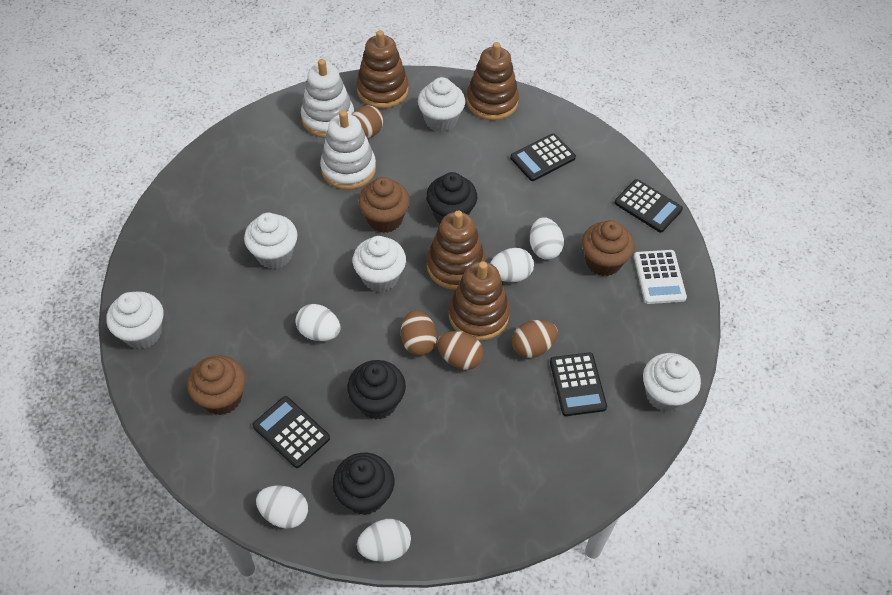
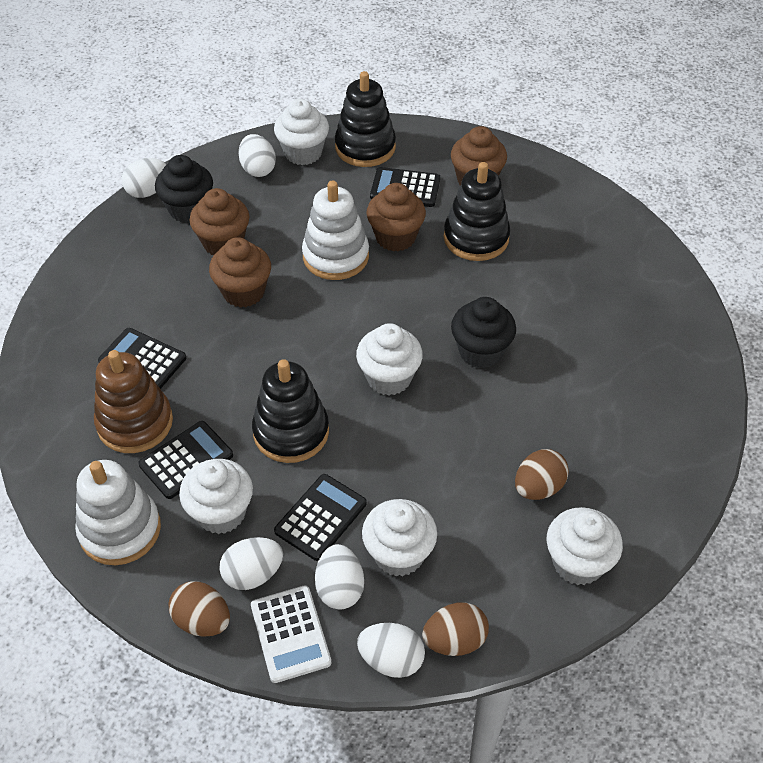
black cupcake: 3 -> 2
black stacking toy: 0 -> 3
brown cupcake: 3 -> 4
brown egg: 4 -> 3
brown stacking toy: 4 -> 1

